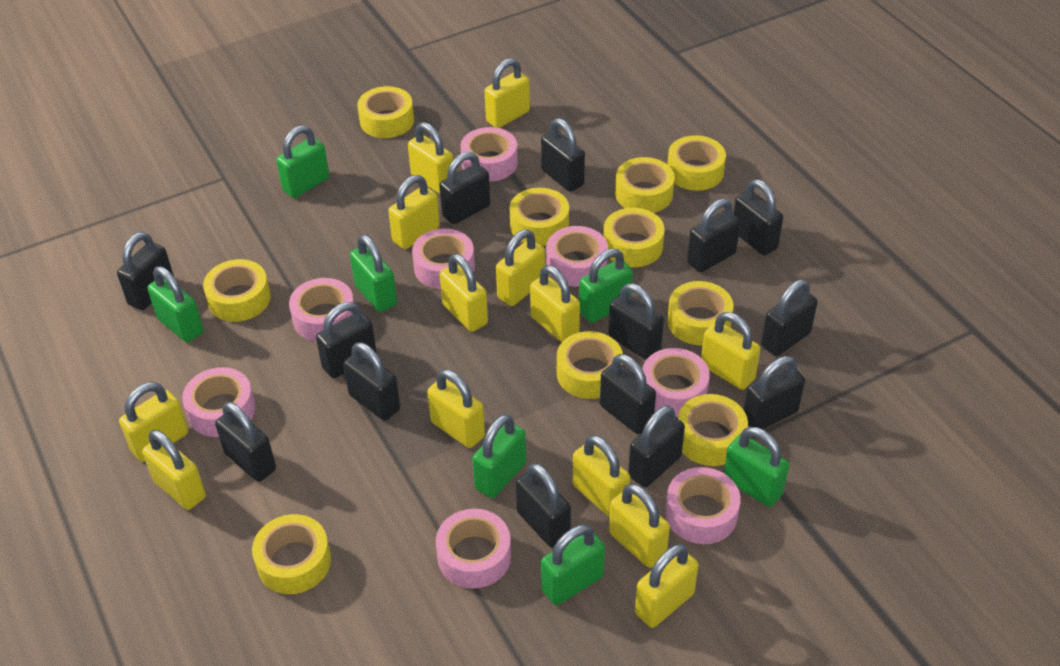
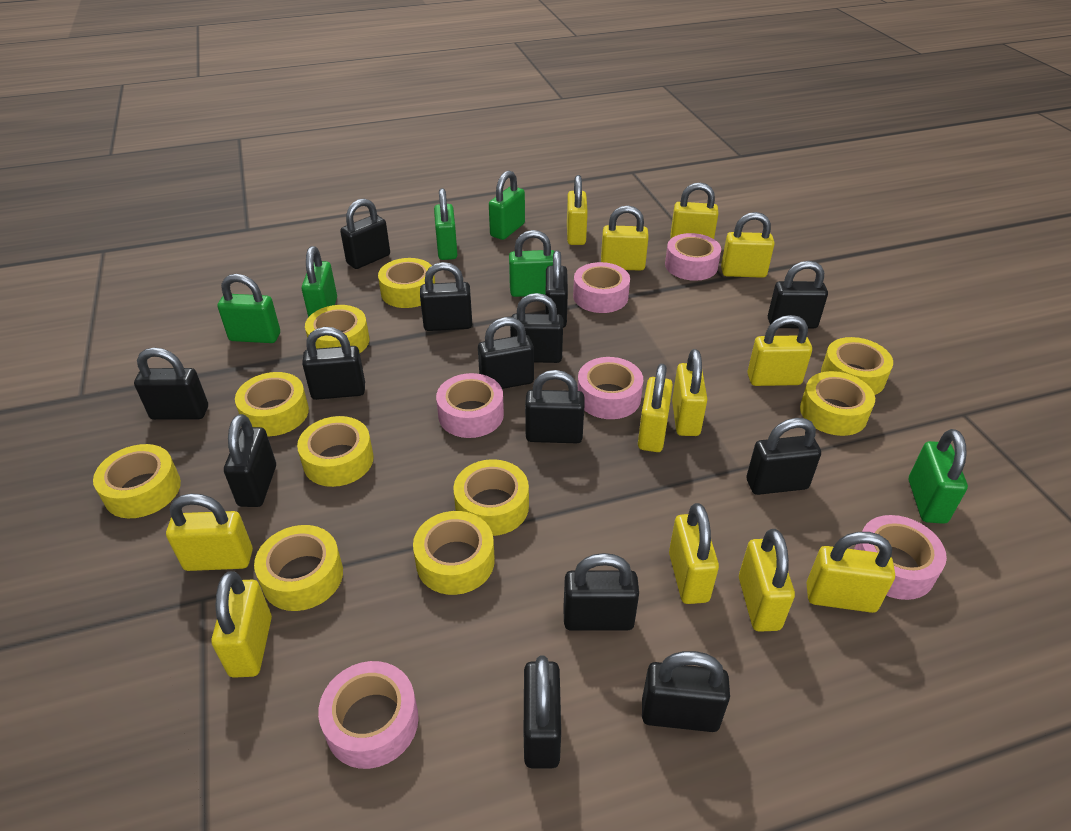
green padlock: 7 -> 6
pink tape: 8 -> 6
yellow padlock: 13 -> 12

